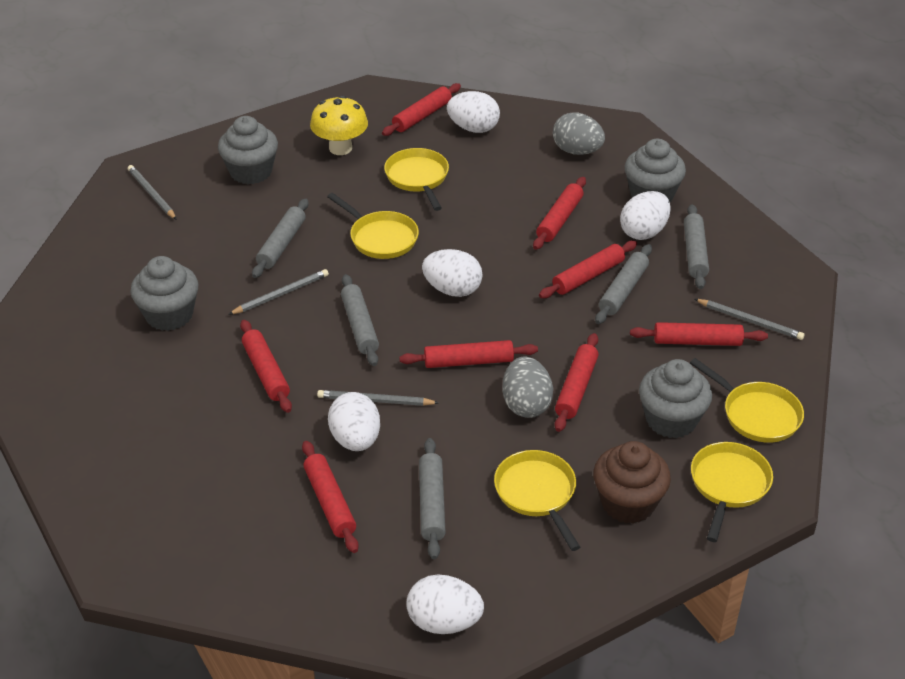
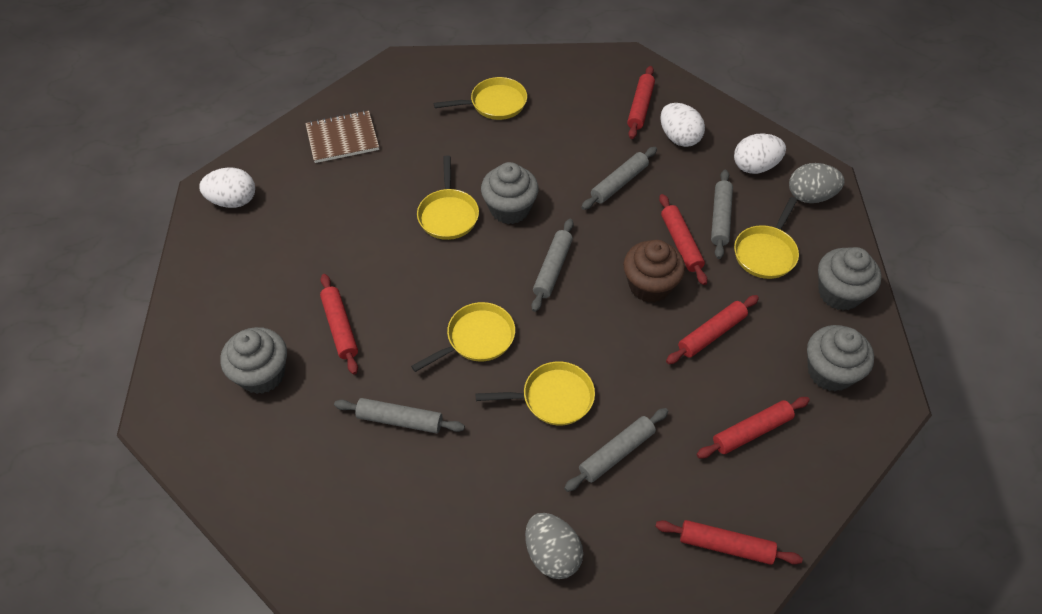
brown notebook: 0 -> 1
grey pencil: 4 -> 0
red rolling pin: 8 -> 6
white egg: 5 -> 3
yellow mushroom: 1 -> 0

